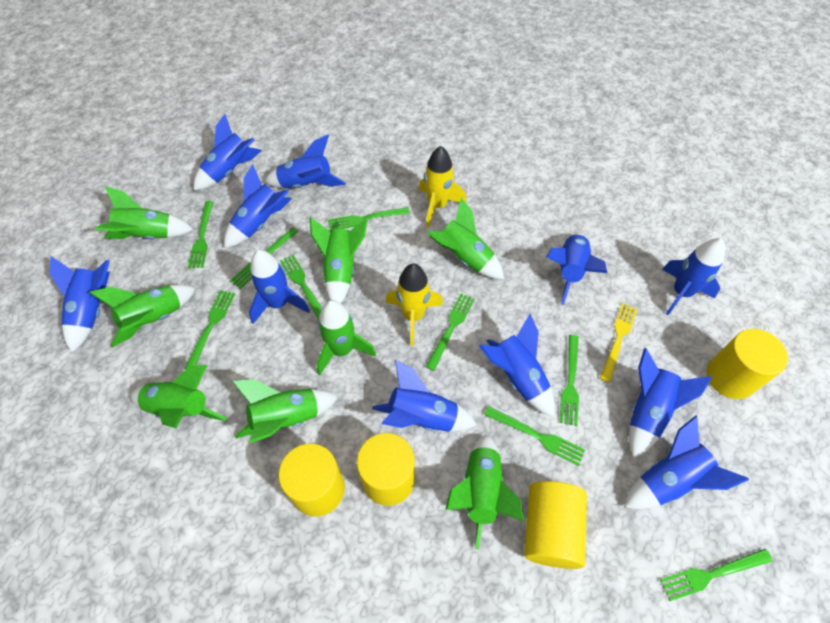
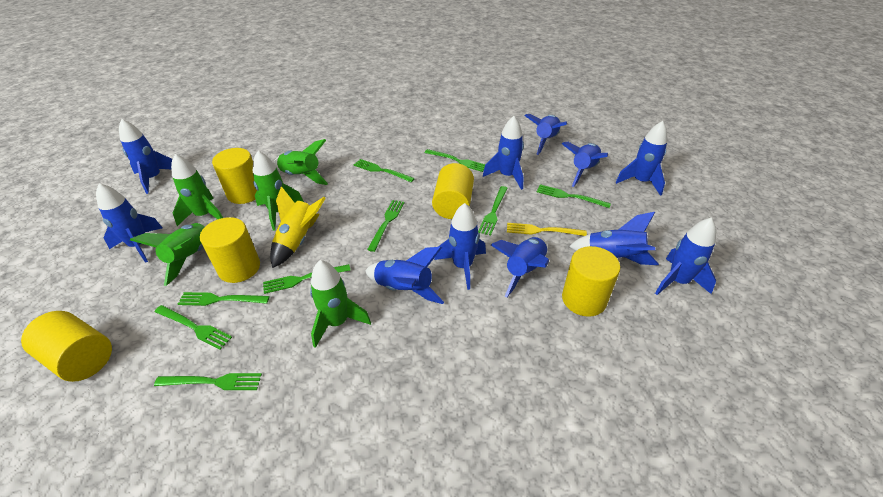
green rocket: 8 -> 5
yellow cylinder: 4 -> 5
yellow rocket: 2 -> 1

